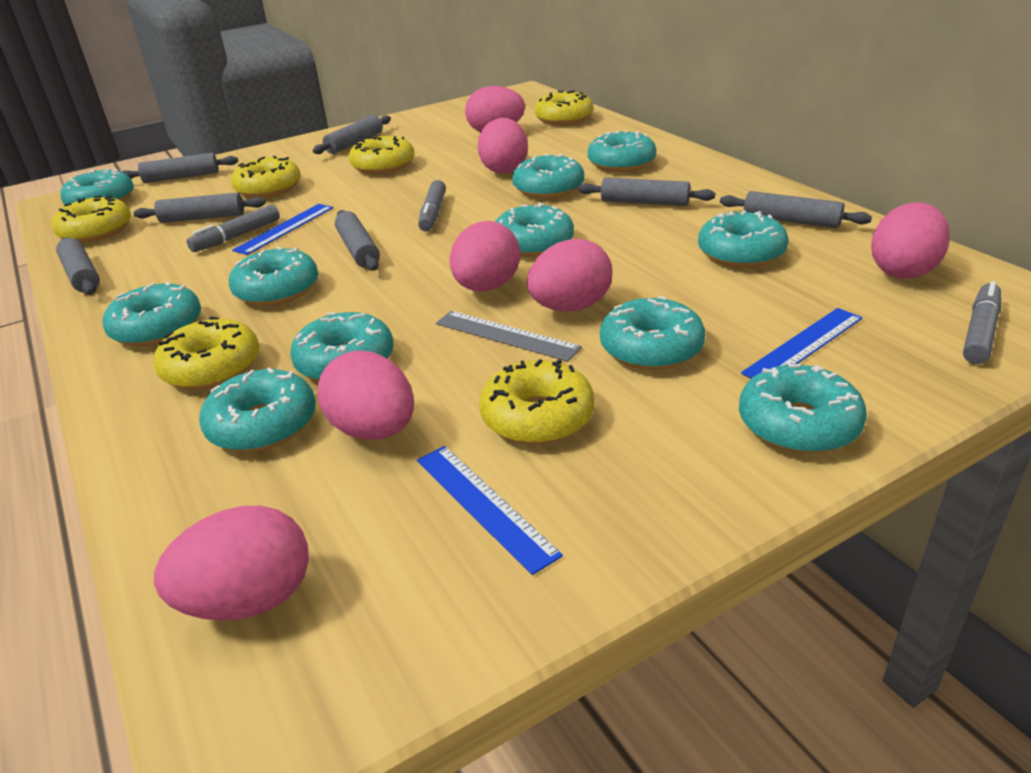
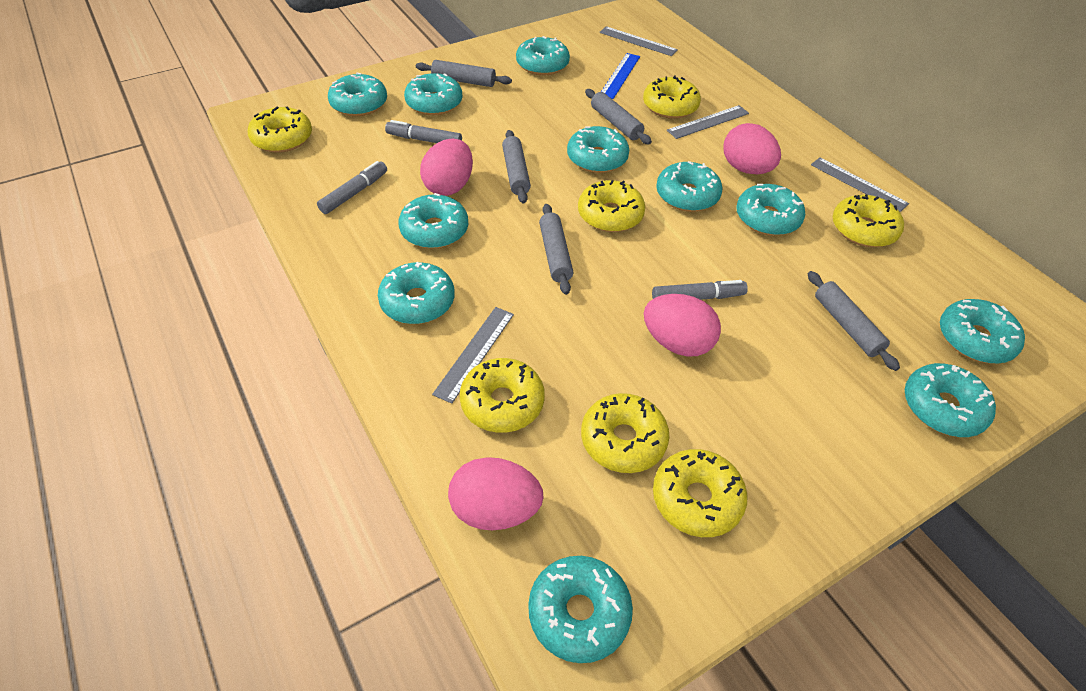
blue ruler: 3 -> 1
grey rolling pin: 7 -> 5
grey ruler: 1 -> 4
pink egg: 7 -> 4
yellow donut: 6 -> 7

